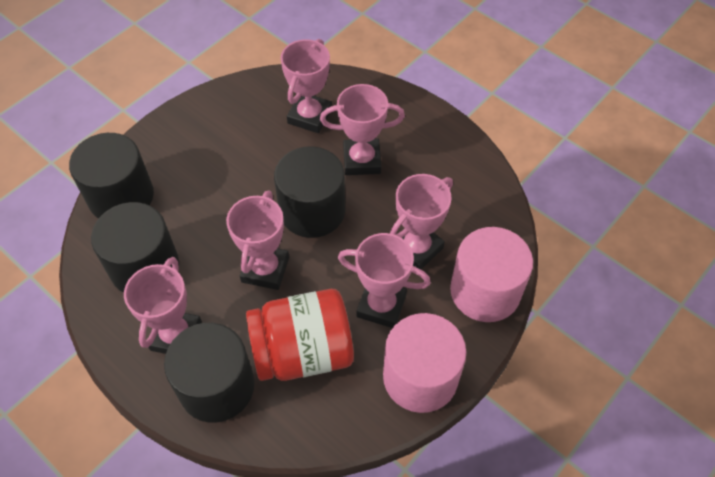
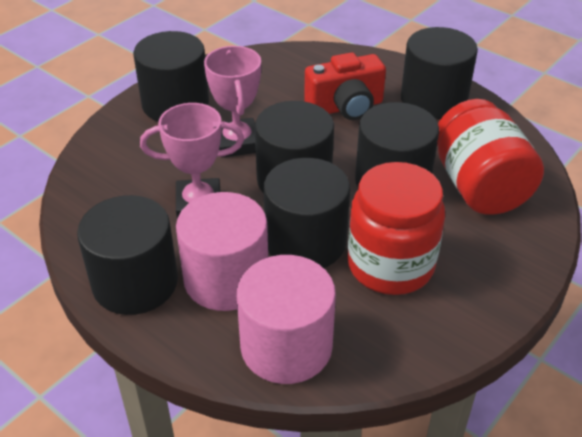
black cylinder: 4 -> 6
pink trophy: 6 -> 2
red camera: 0 -> 1
red jar: 1 -> 2

